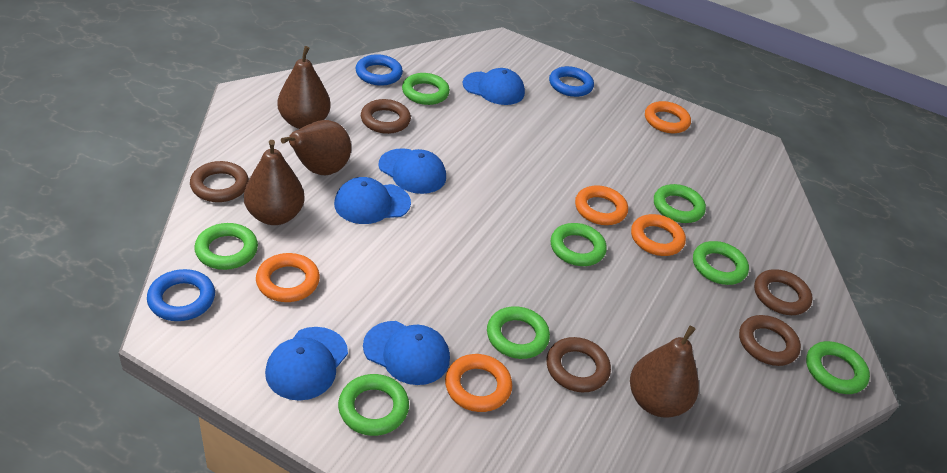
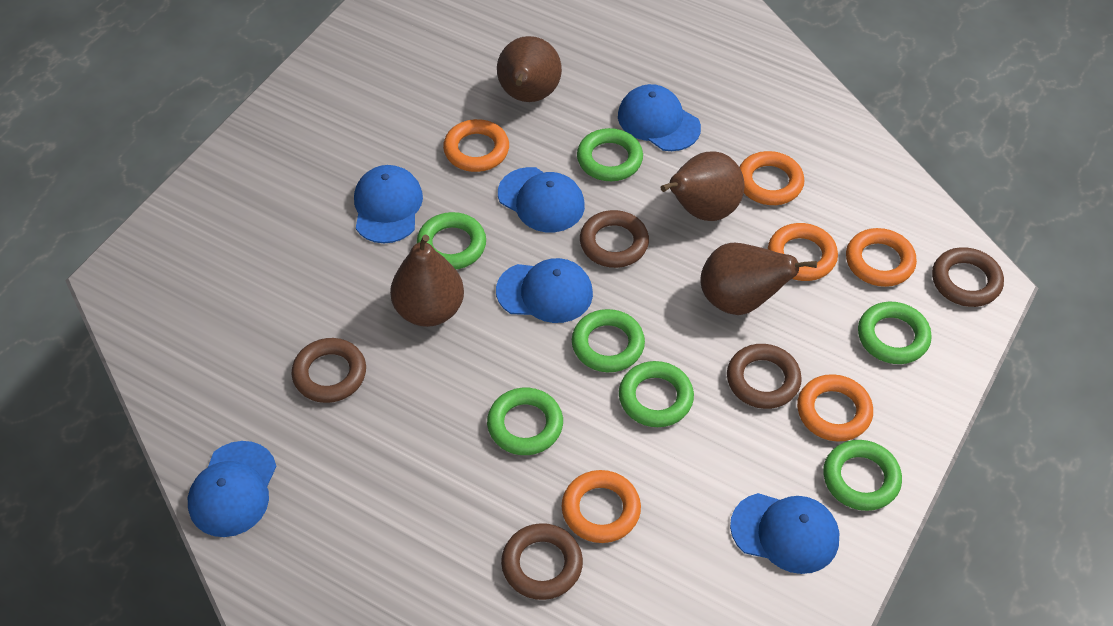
blue cap: 5 -> 6
blue ring: 3 -> 0
green ring: 8 -> 7
orange ring: 5 -> 6

